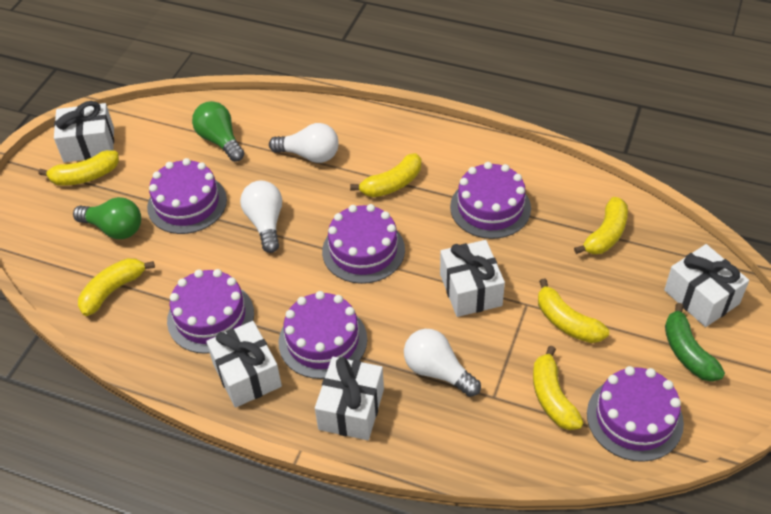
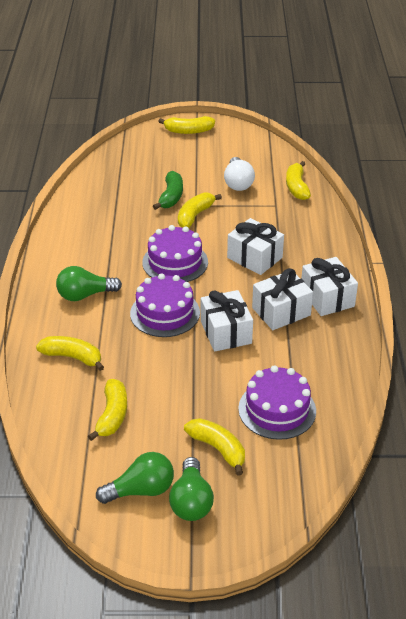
green light bulb: 2 -> 3
purple cake: 6 -> 3
white gift: 5 -> 4
white light bulb: 3 -> 1

